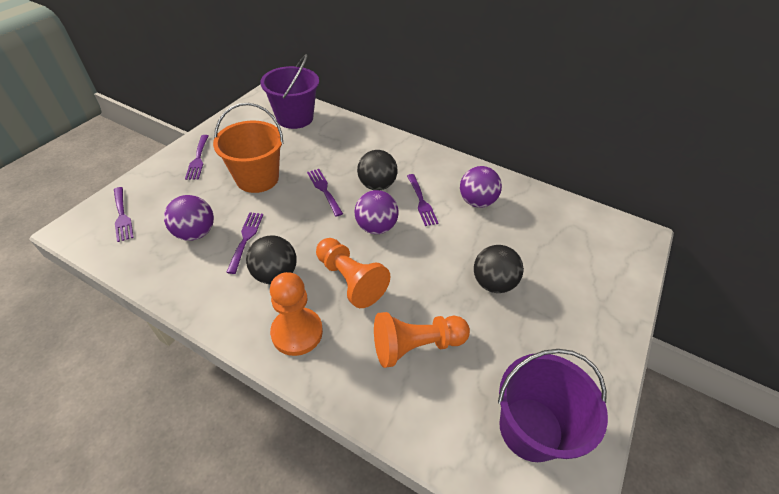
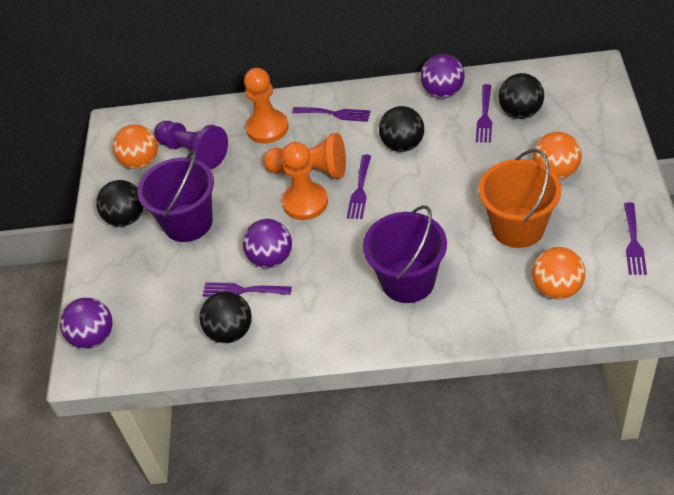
black ball: 3 -> 4
orange ball: 0 -> 3
purple pawn: 0 -> 1

